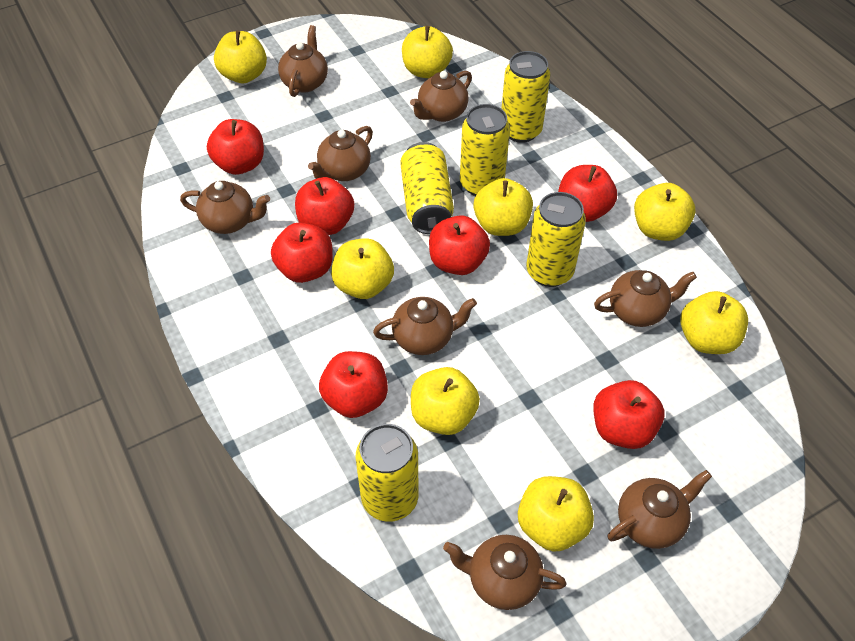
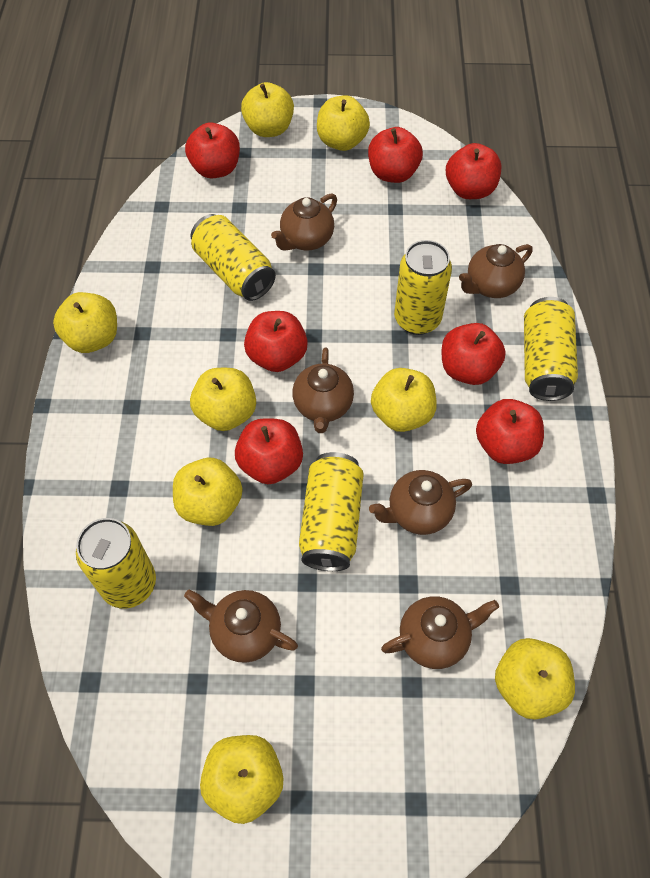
brown teapot: 8 -> 6

